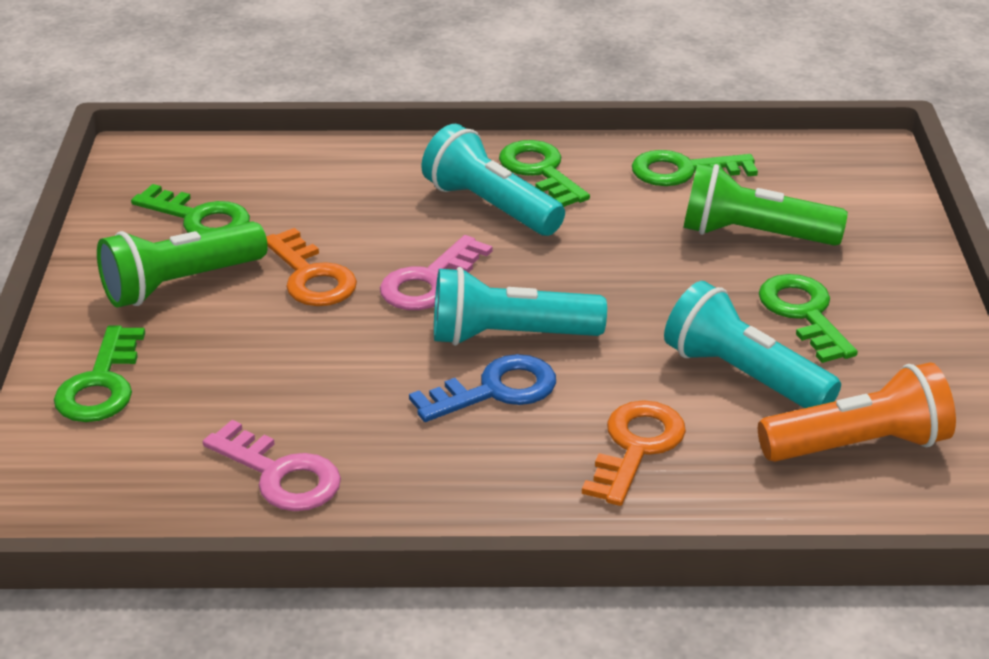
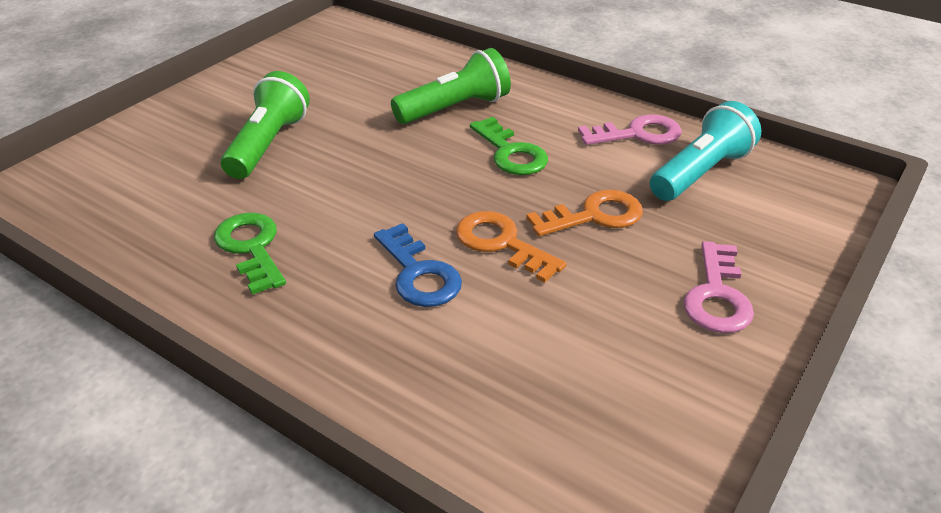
green key: 5 -> 2
orange flashlight: 1 -> 0
turquoise flashlight: 3 -> 1

